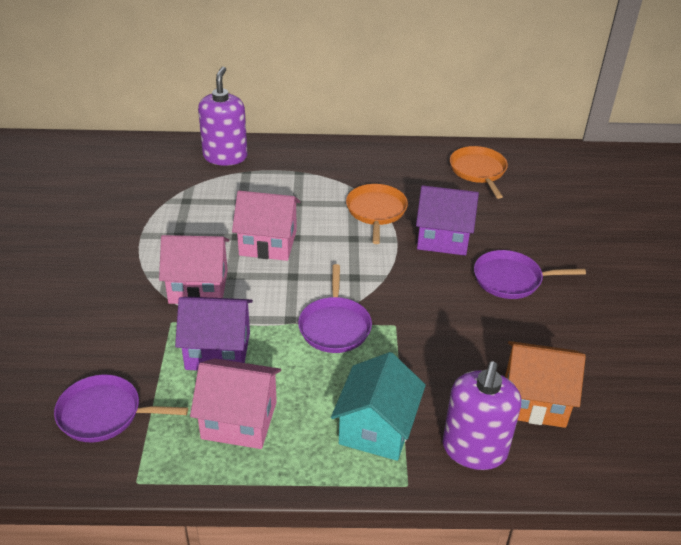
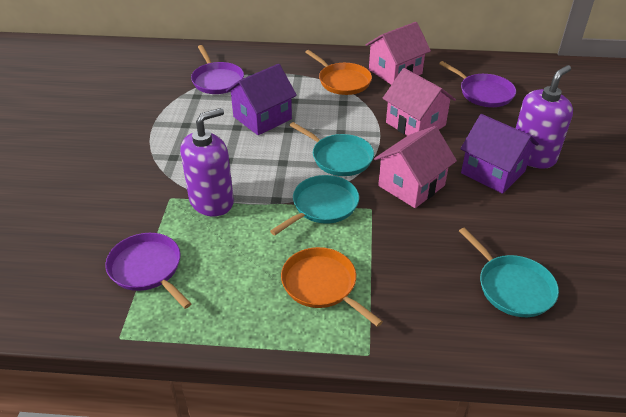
orange house: 1 -> 0
turquoise house: 1 -> 0
turquoise pan: 0 -> 3

